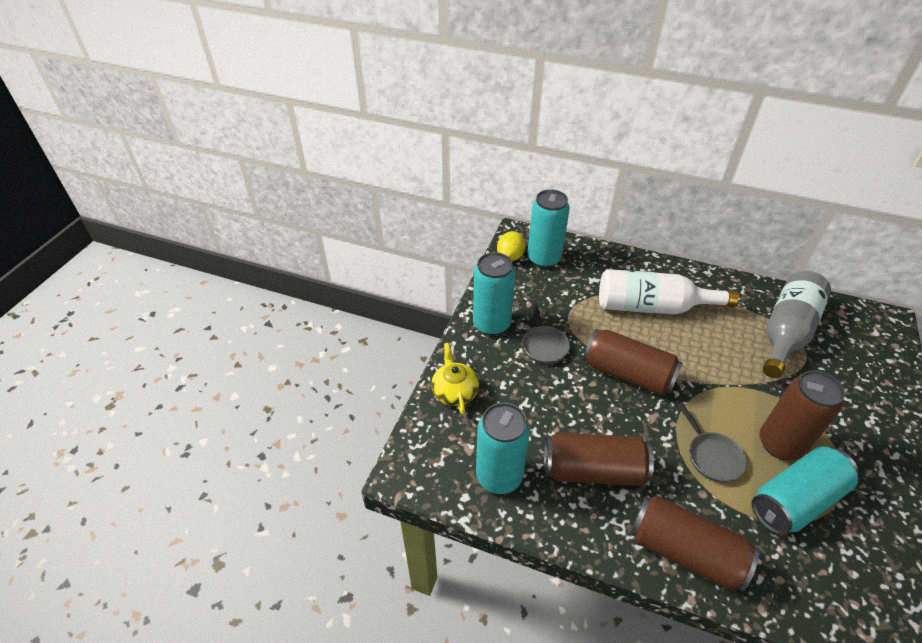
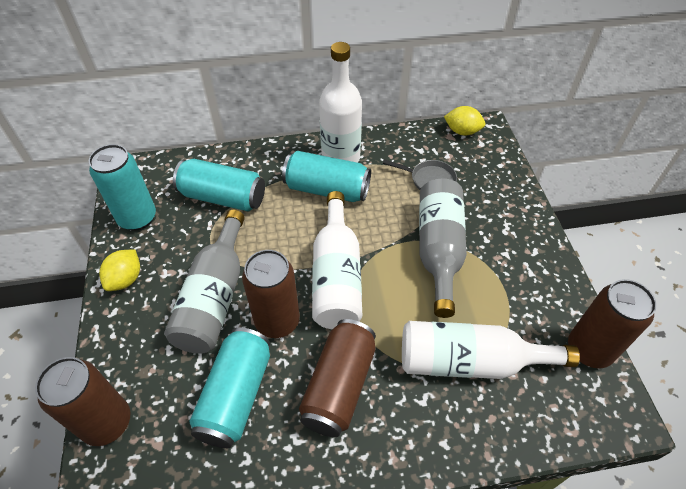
grey bottle: 1 -> 2
grey pan: 2 -> 1
white bottle: 1 -> 3
yellow lemon: 1 -> 2
yellow teapot: 1 -> 0

